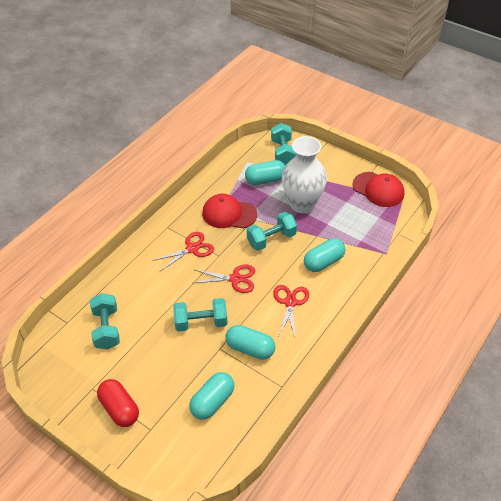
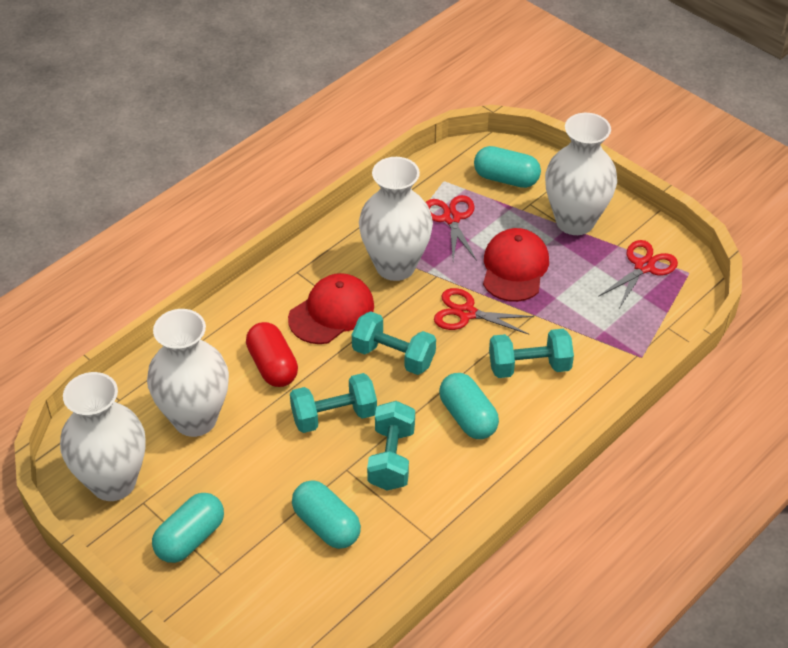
white vase: 1 -> 4

